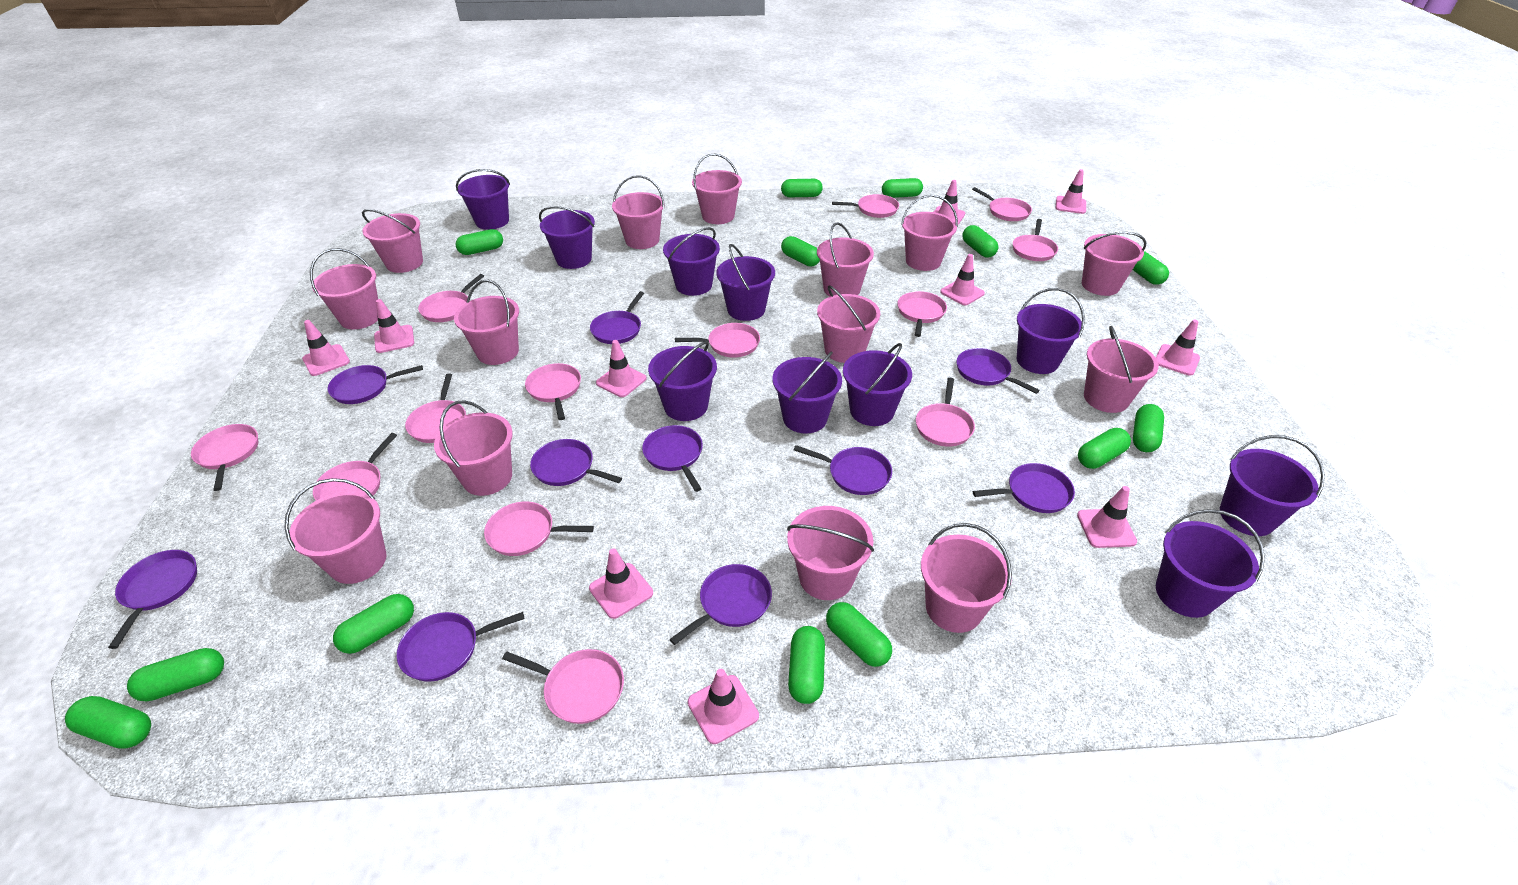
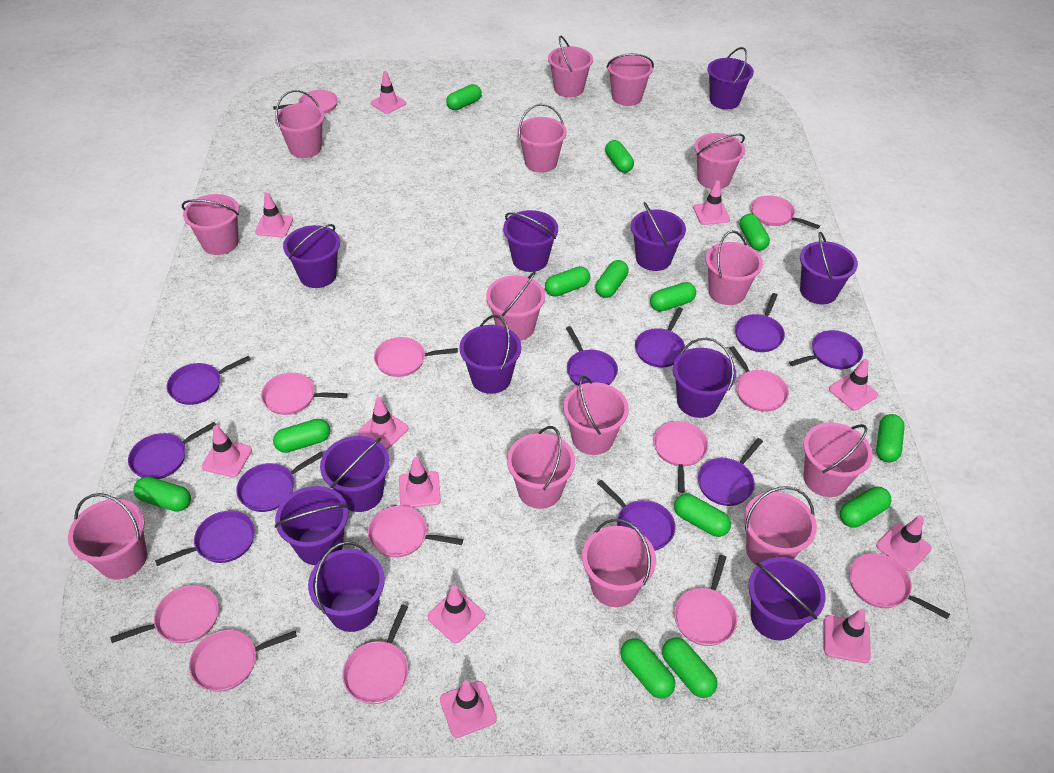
pink pan: 13 -> 12
pink traffic cone: 10 -> 11
purple bucket: 10 -> 11

